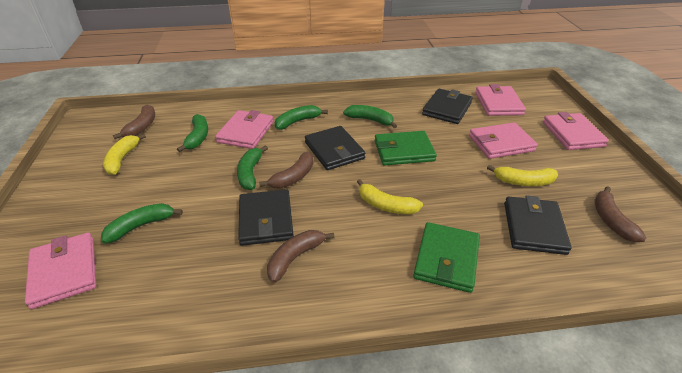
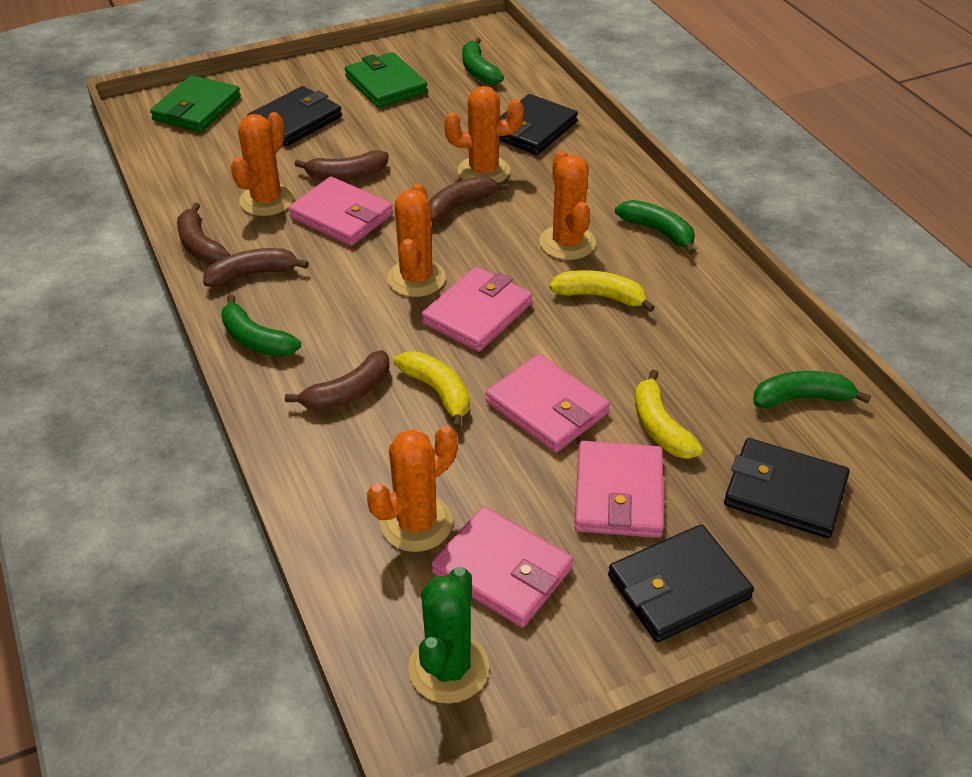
brown banana: 4 -> 5
green banana: 5 -> 4
green cactus: 0 -> 1
orange cactus: 0 -> 5

